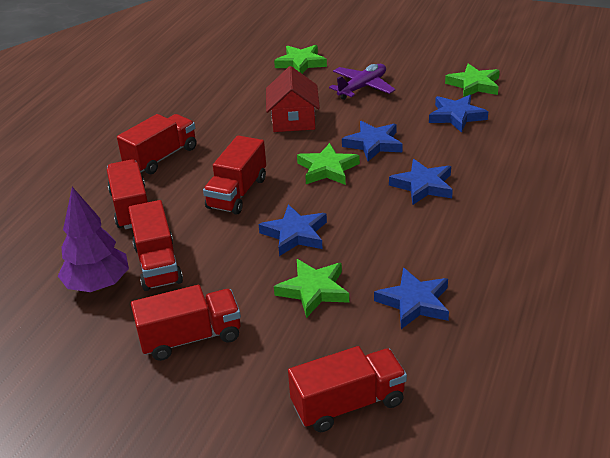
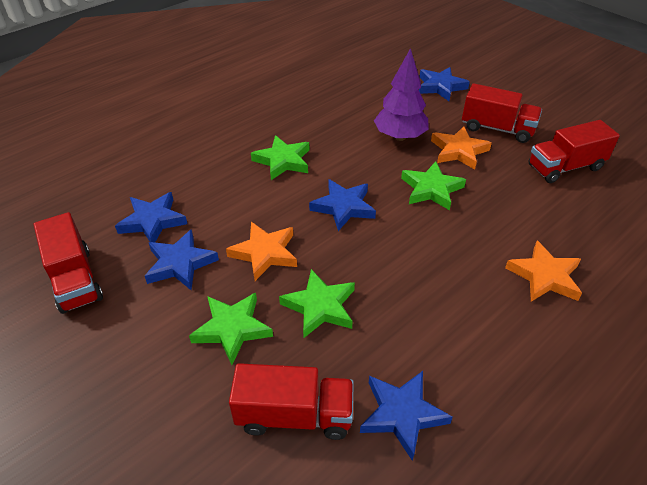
orange star: 0 -> 3
purple plane: 1 -> 0
red house: 1 -> 0
red truck: 6 -> 4

